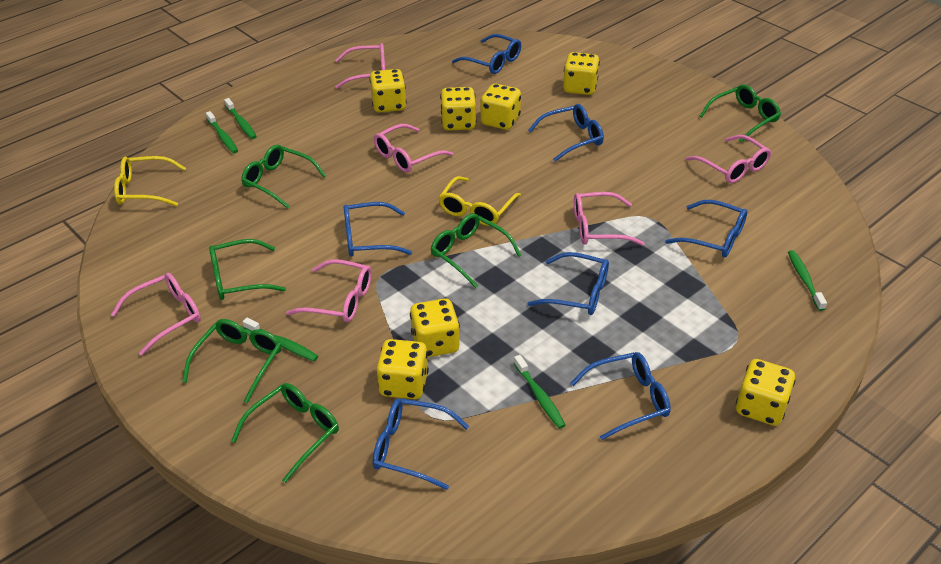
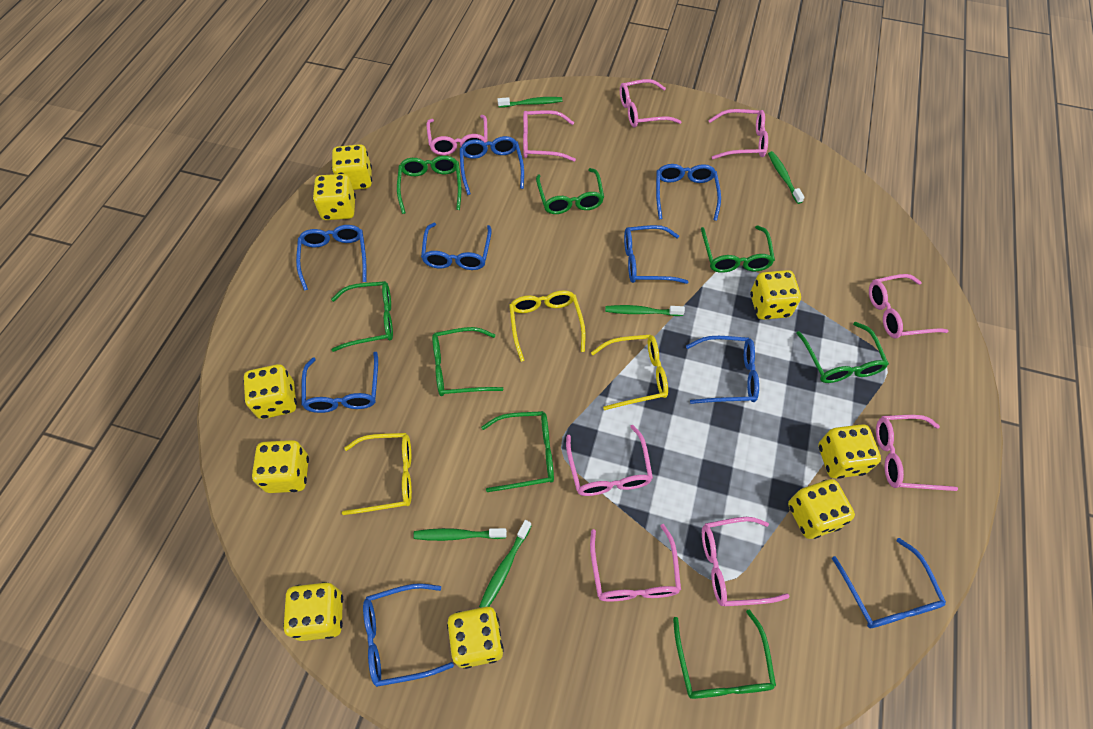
blue glasses: 7 -> 9
green glasses: 6 -> 8
pink glasses: 6 -> 9
yellow dice: 7 -> 9
yellow glasses: 2 -> 3

